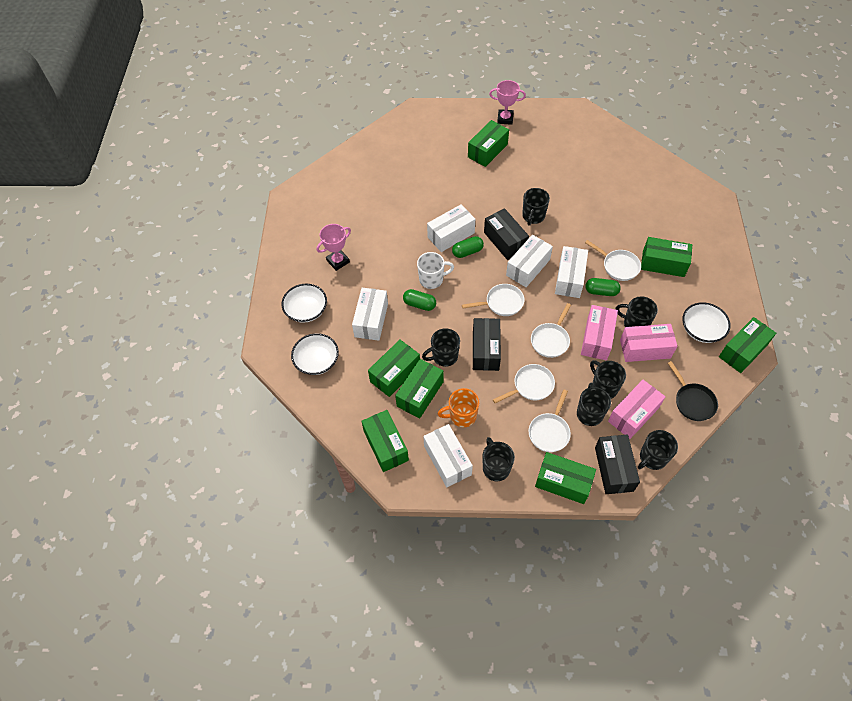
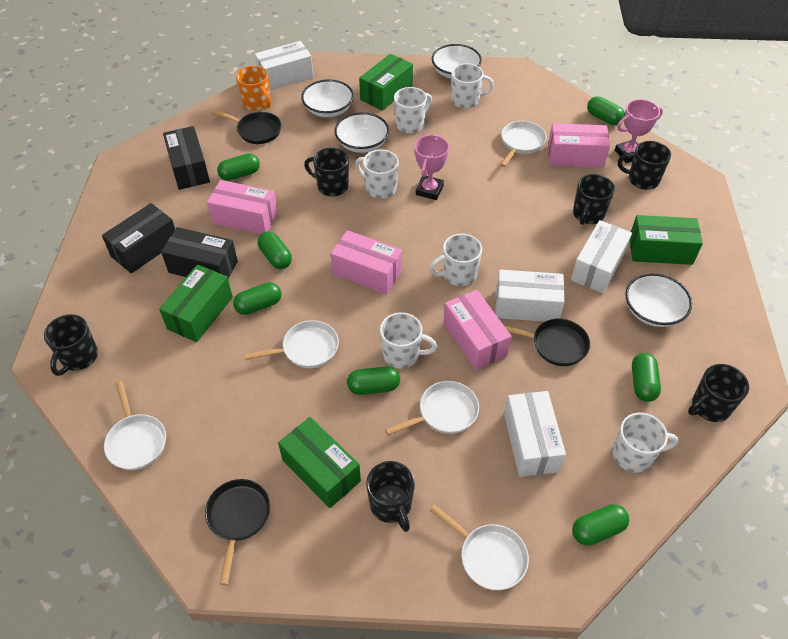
black mug: 7 -> 6
black pan: 1 -> 3
green box: 7 -> 4
green capsule: 3 -> 7
pink box: 3 -> 4
white bowl: 3 -> 4
white box: 5 -> 4
white mug: 1 -> 6

